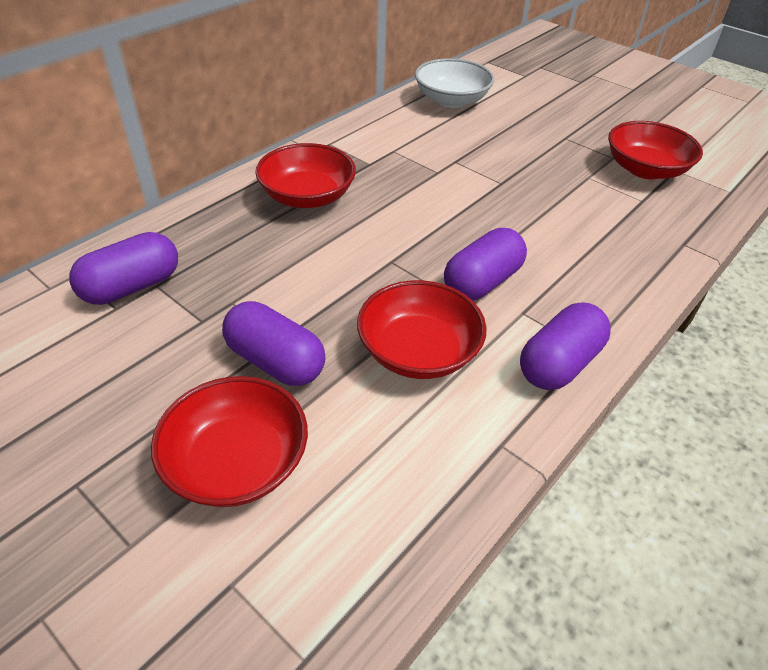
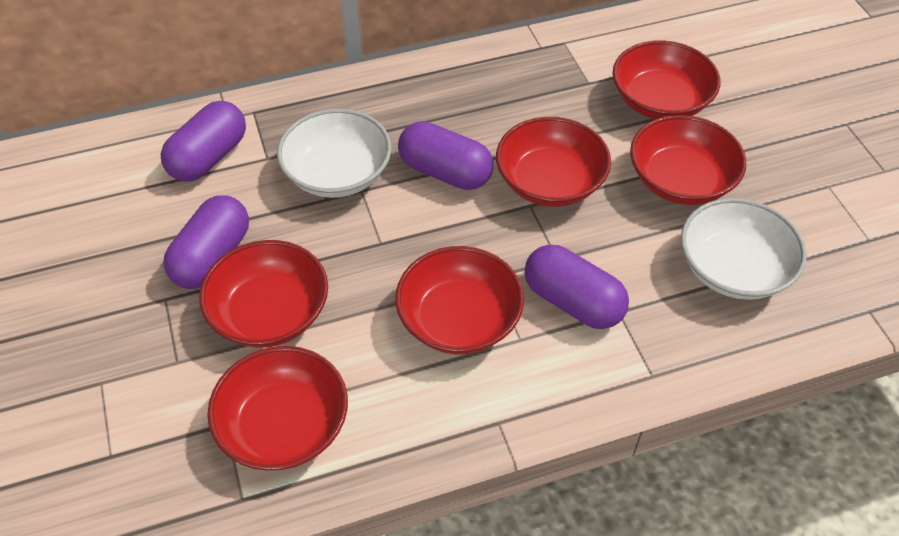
red bowl: 4 -> 6
white bowl: 1 -> 2

